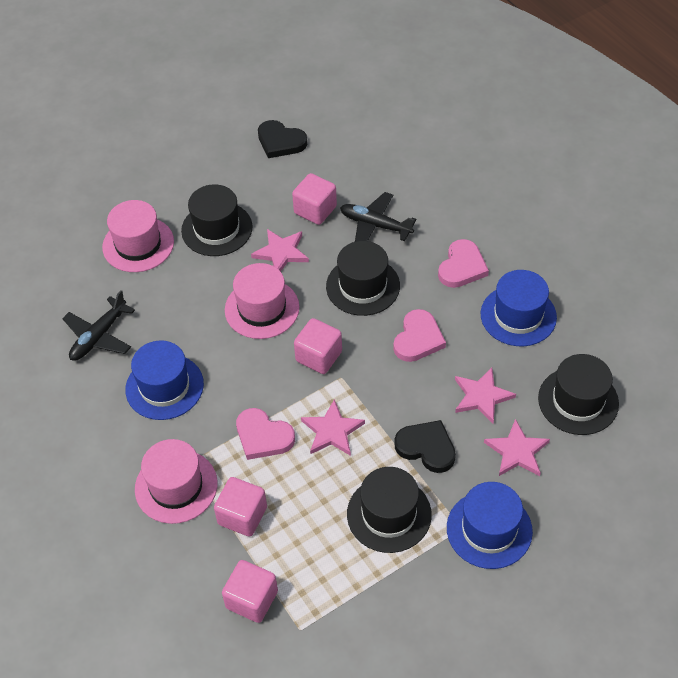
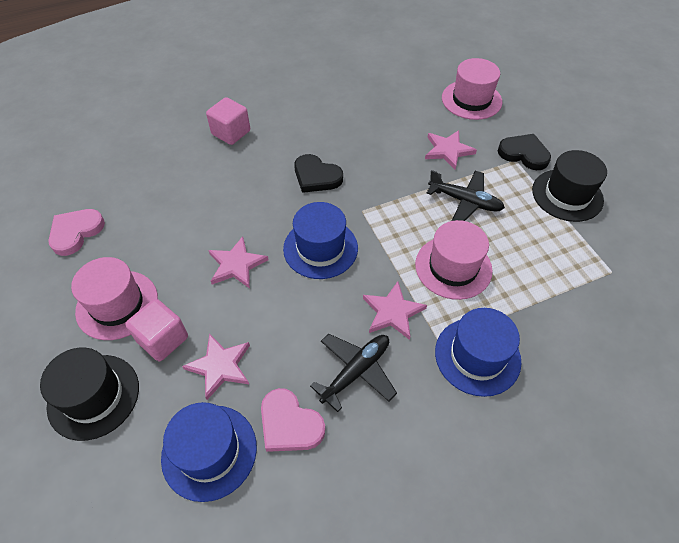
black hat: 4 -> 2
pink cube: 4 -> 2
pink heart: 3 -> 2

